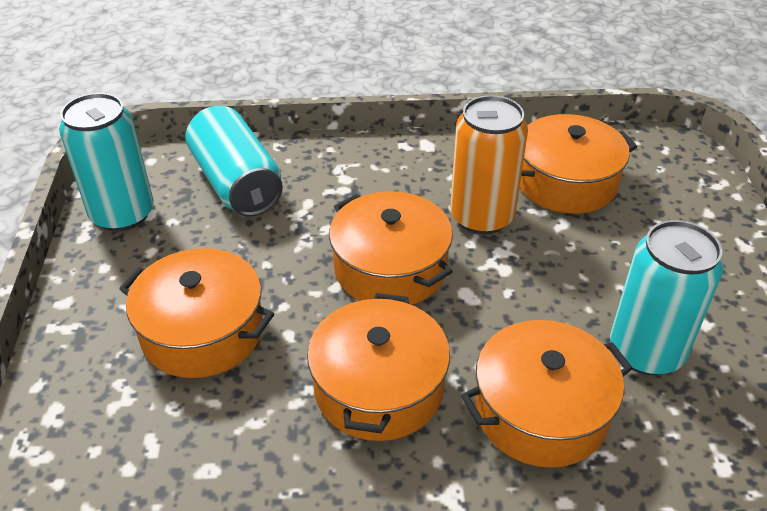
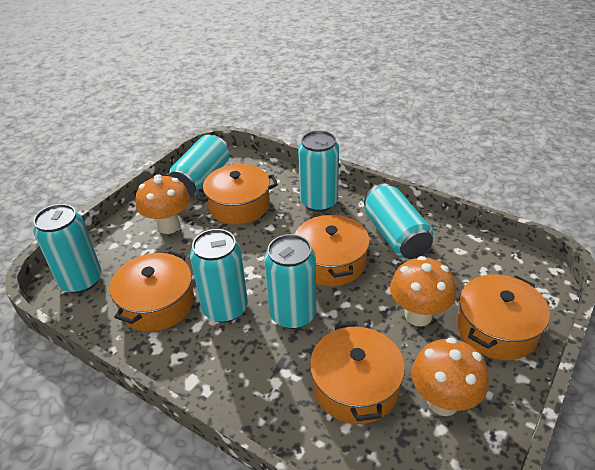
orange can: 1 -> 0
orange mushroom: 0 -> 3
turquoise can: 3 -> 6

